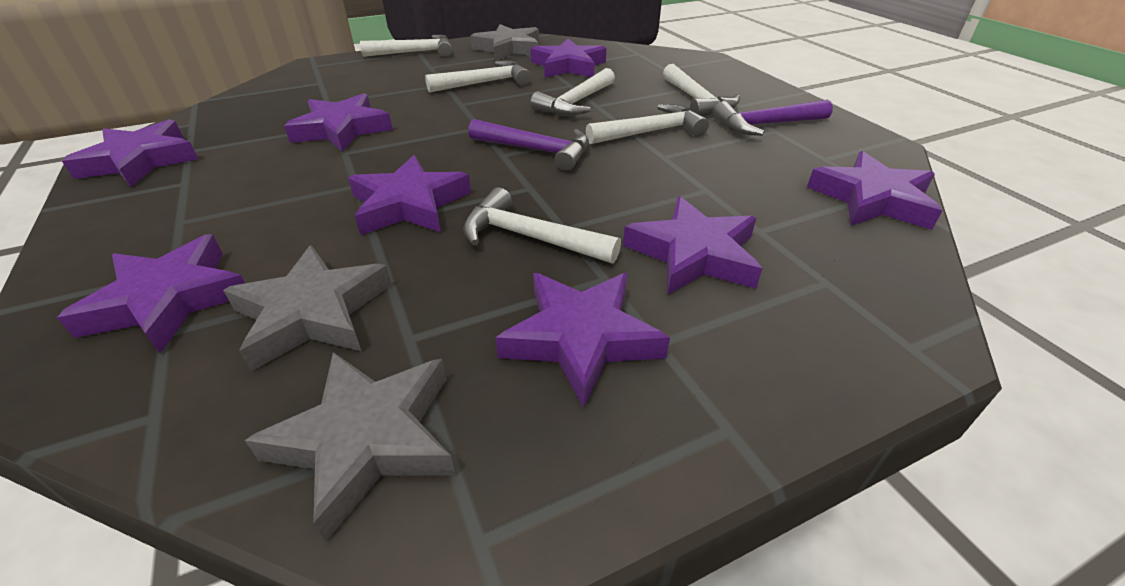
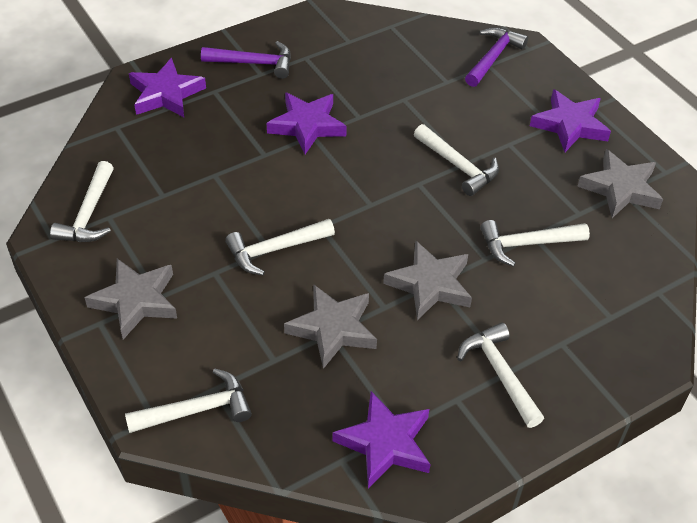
grey star: 3 -> 4
purple star: 8 -> 4

